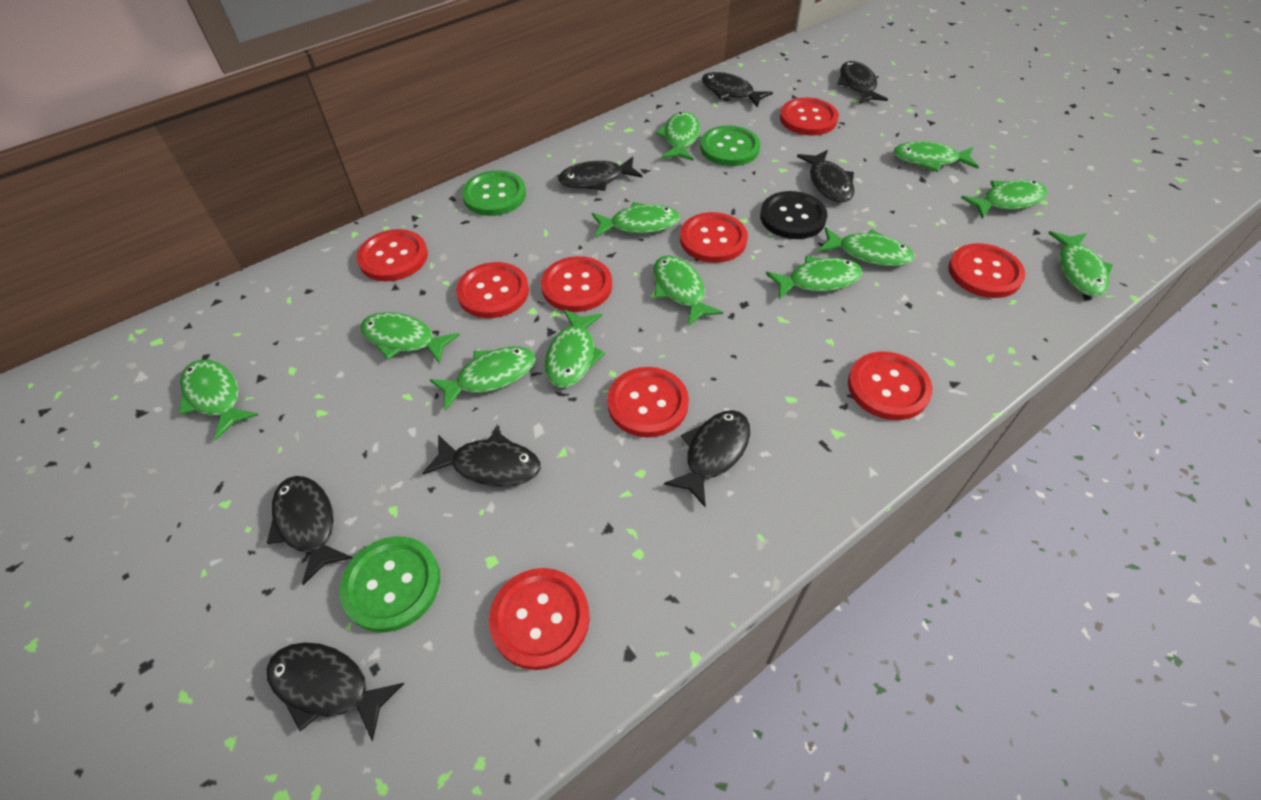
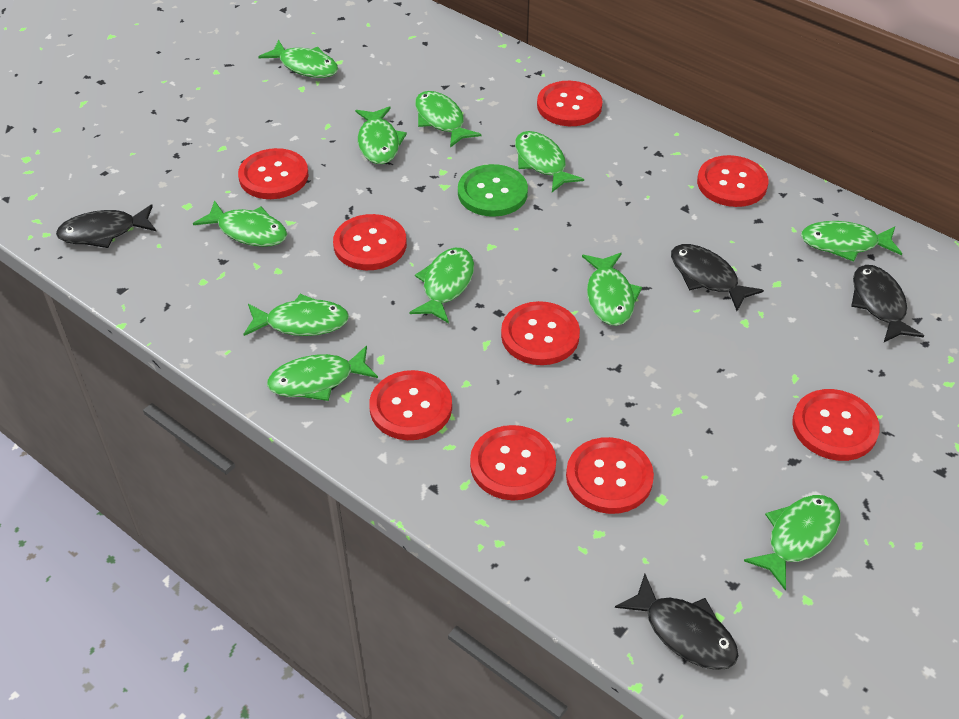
black button: 1 -> 0
black fish: 8 -> 4
green button: 3 -> 1
green fish: 12 -> 11

